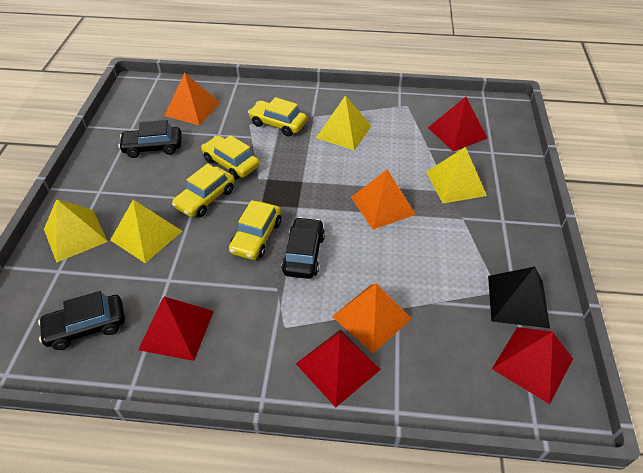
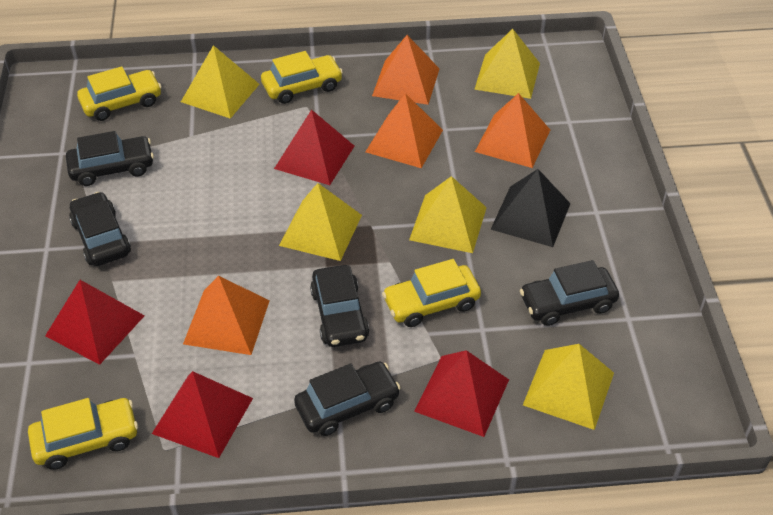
black car: 3 -> 5
orange pyramid: 3 -> 4
yellow pyramid: 4 -> 5

